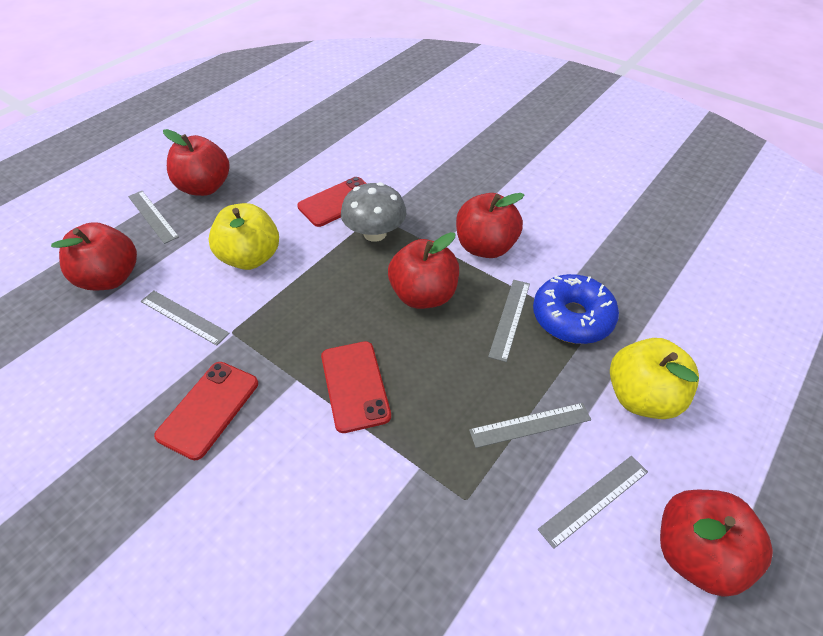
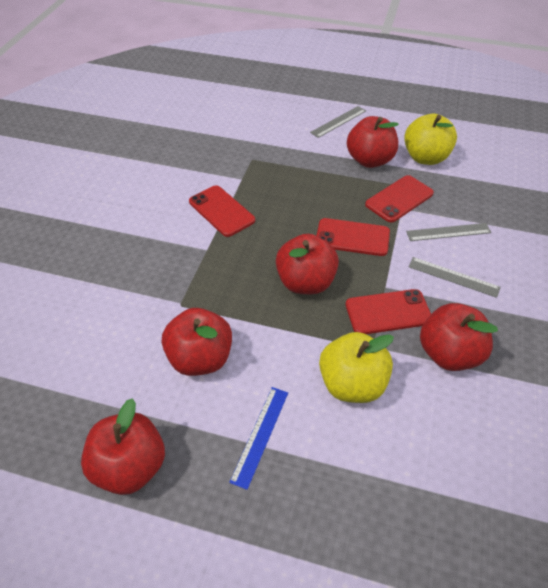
blue donut: 1 -> 0
blue ruler: 0 -> 1
grey mushroom: 1 -> 0
grey ruler: 5 -> 3
red phone: 3 -> 4

